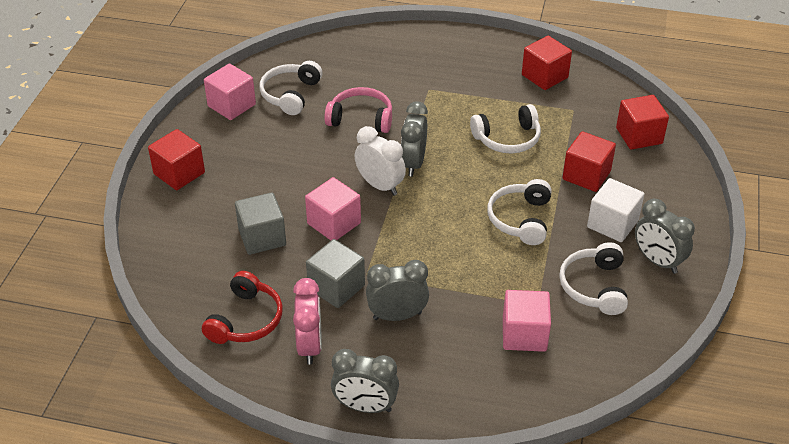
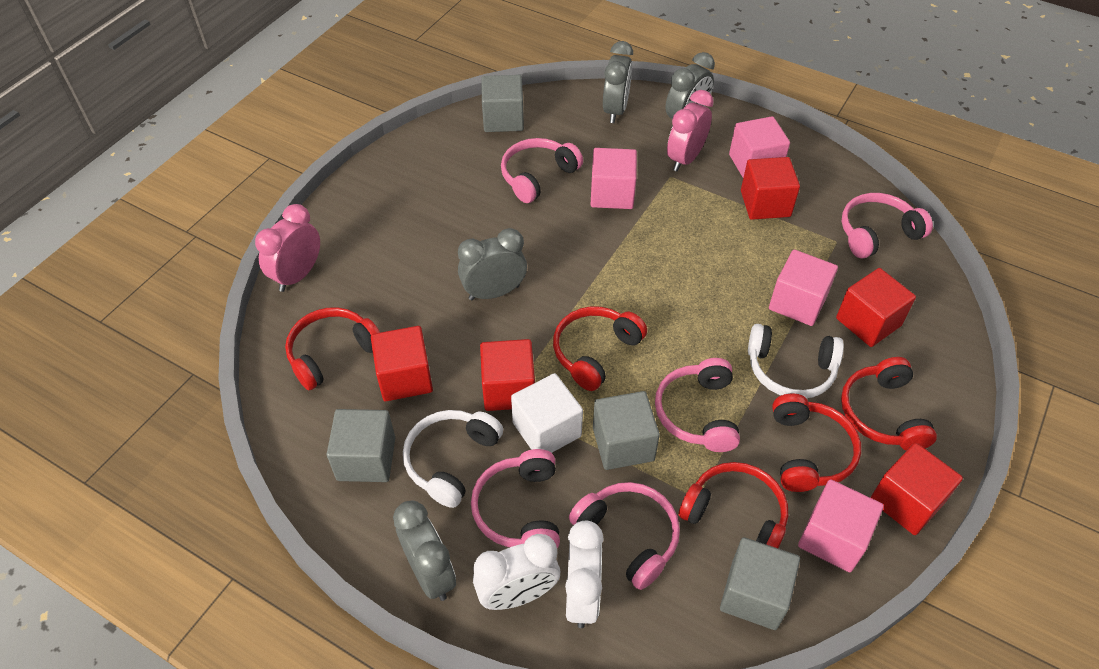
grey cube: 2 -> 4
pink clock: 1 -> 2
pink cube: 3 -> 4
pink headphones: 1 -> 5
red cube: 4 -> 5
red headphones: 1 -> 5
white clock: 1 -> 2
white headphones: 4 -> 2

